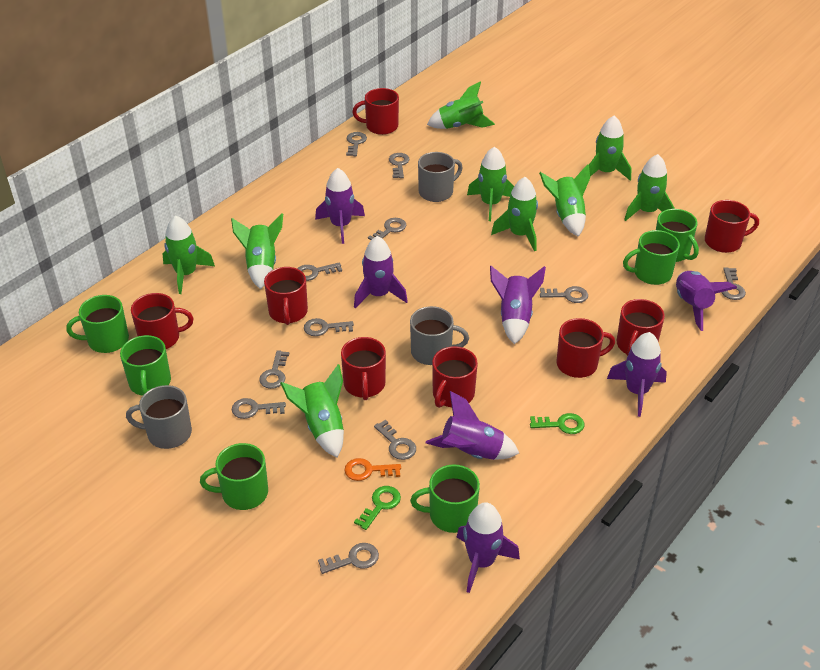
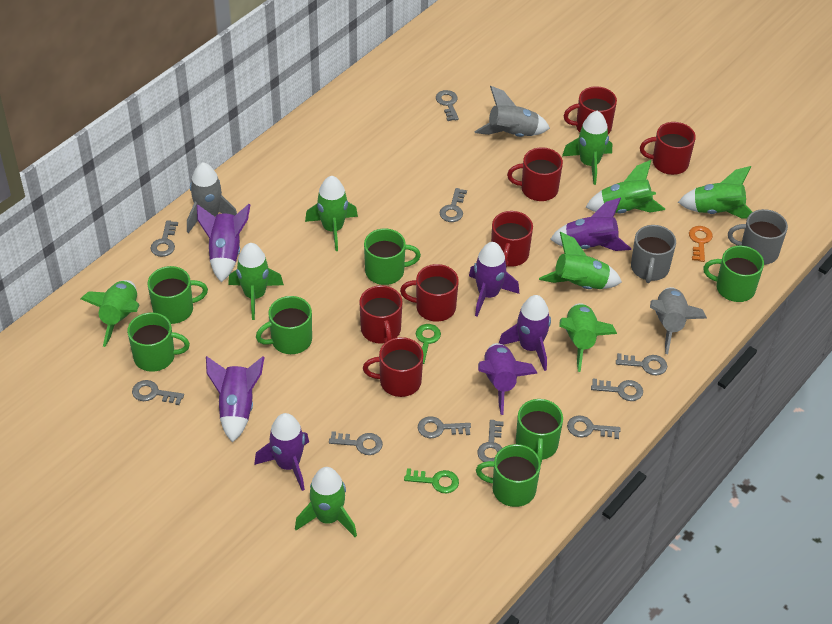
green mug: 6 -> 7
grey key: 11 -> 10
grey mug: 3 -> 2
grey rocket: 0 -> 3
red mug: 8 -> 7

